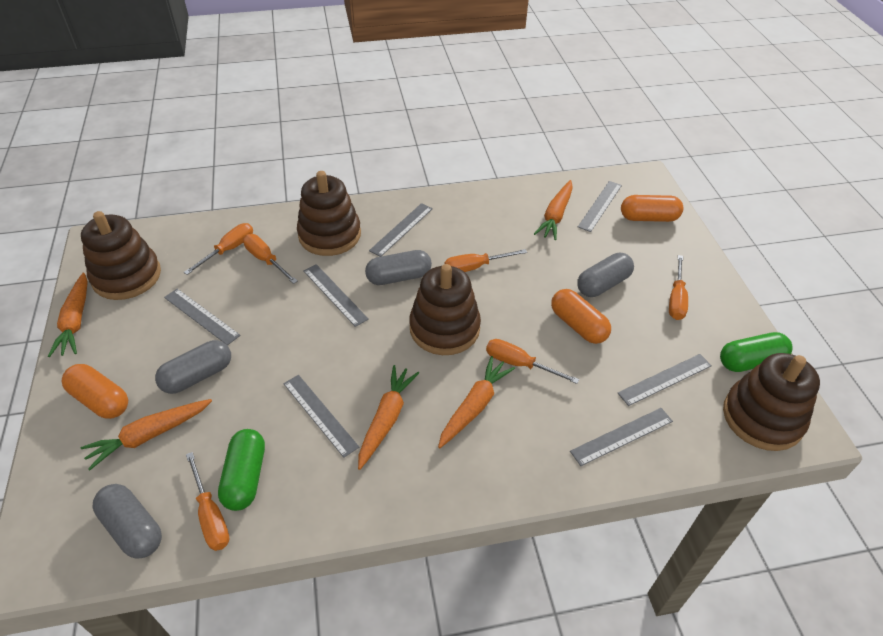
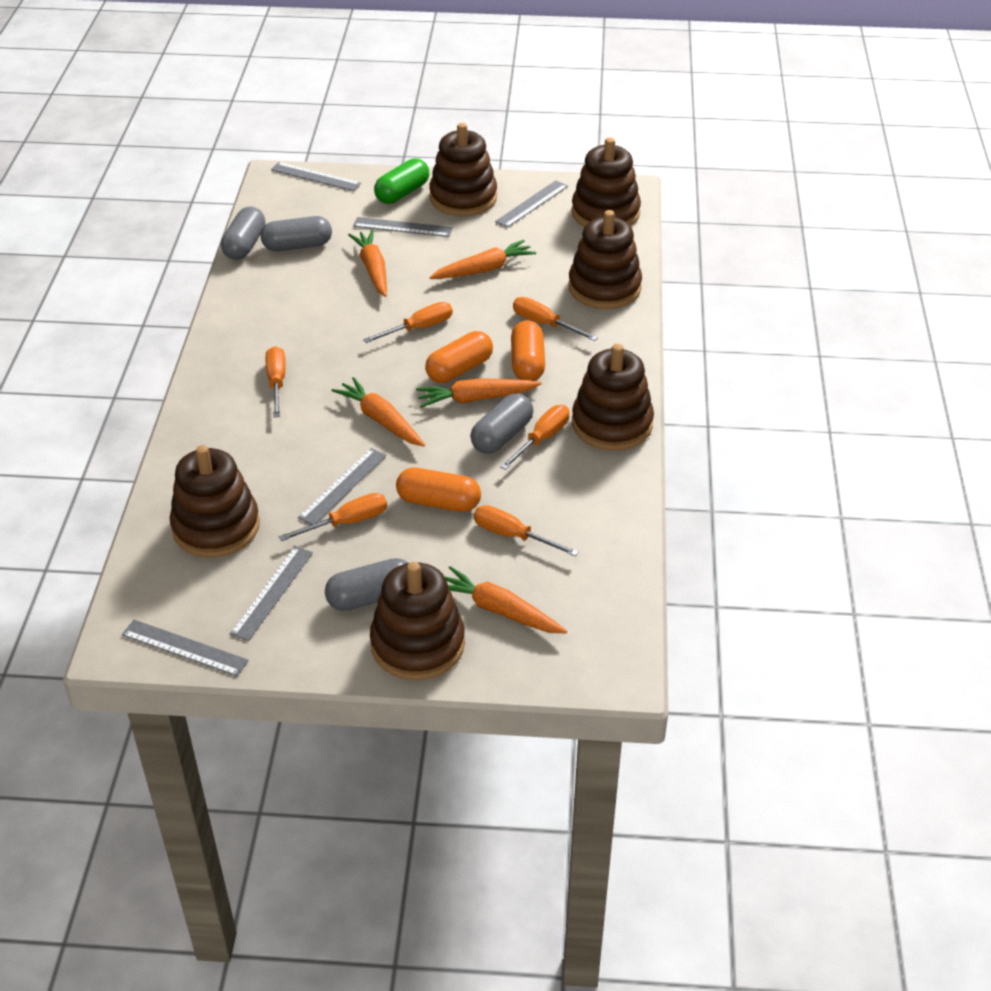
brown stacking toy: 4 -> 6
green capsule: 2 -> 1
grey ruler: 7 -> 6

